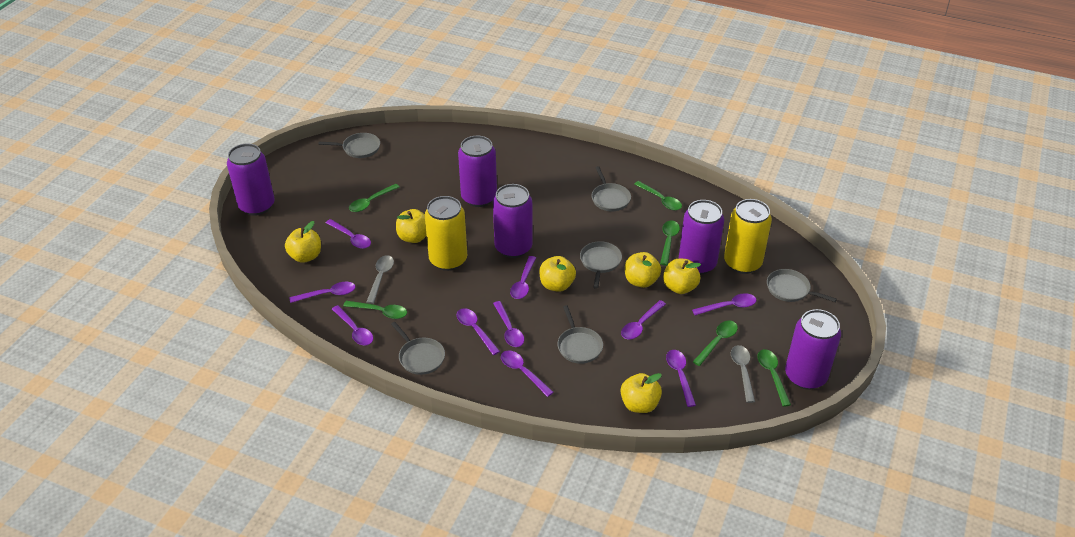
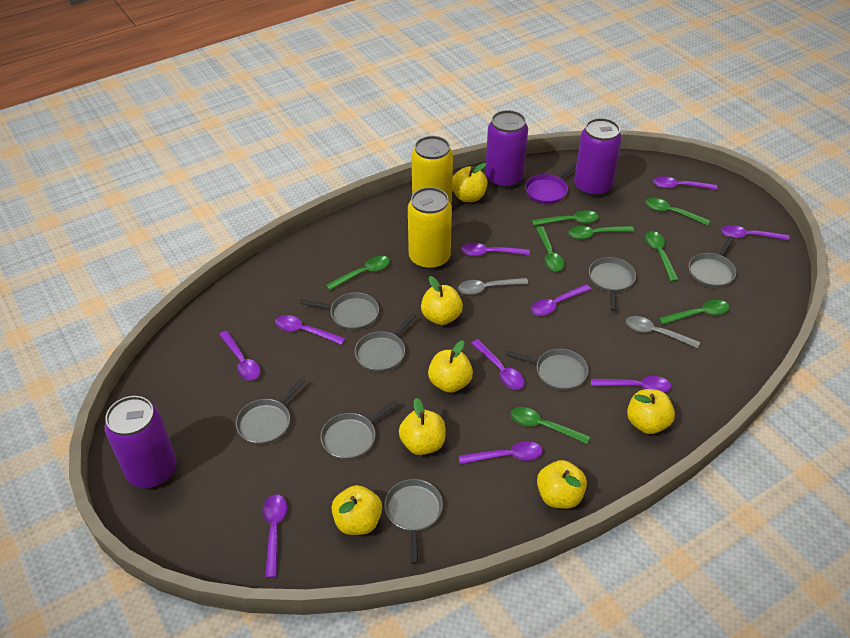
green spoon: 6 -> 8
grey pan: 6 -> 8
purple can: 5 -> 3
purple pan: 0 -> 1
yellow apple: 6 -> 7

